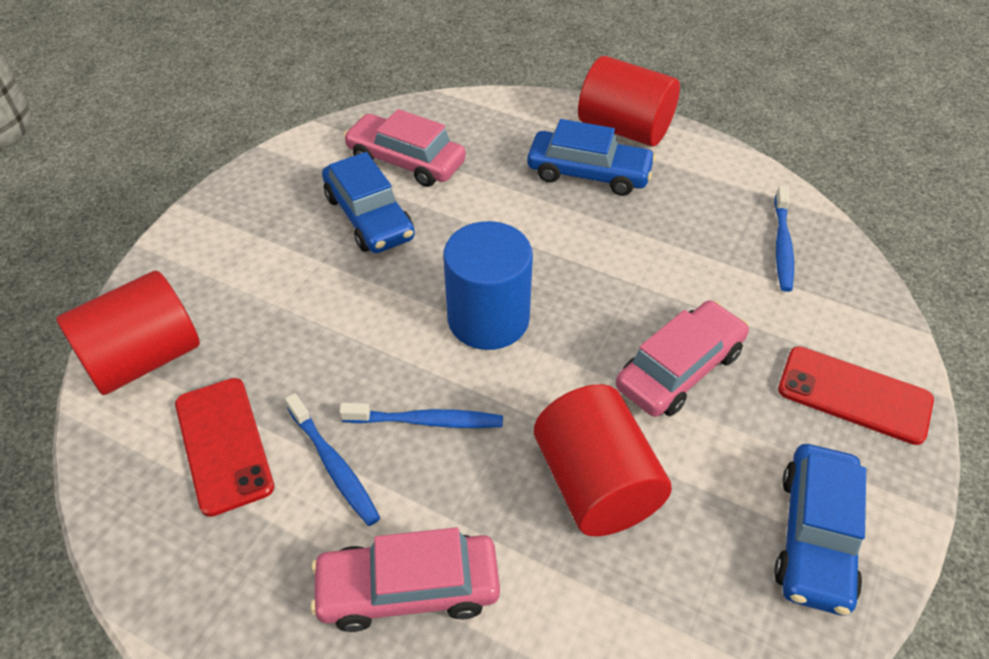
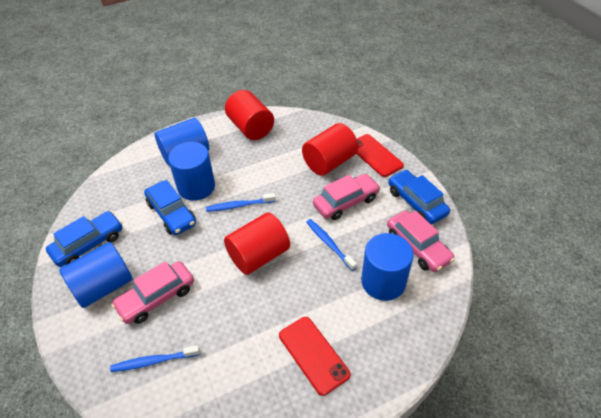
blue cylinder: 1 -> 4

